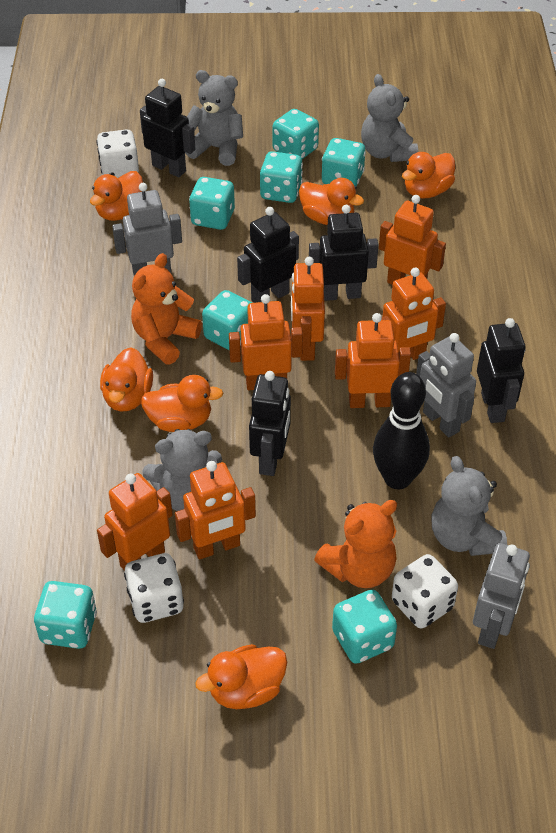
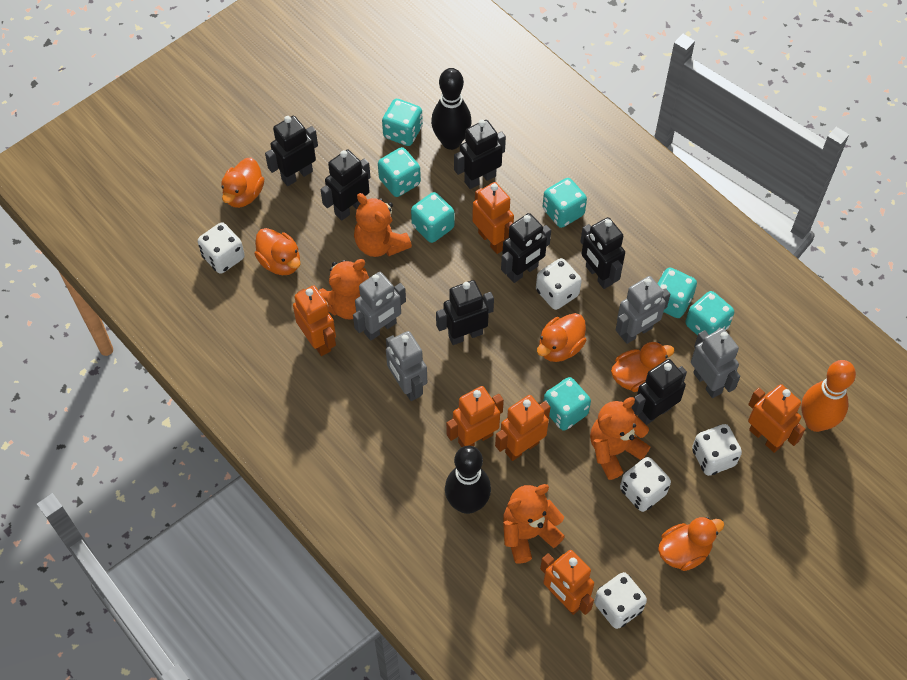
black bowling pin: 1 -> 2
black robot: 5 -> 7
grey robot: 3 -> 4
grey teddy bear: 4 -> 0
orange bowling pin: 0 -> 1
orange duck: 6 -> 5
orange robot: 7 -> 6
orange teddy bear: 2 -> 4
white dice: 3 -> 5

